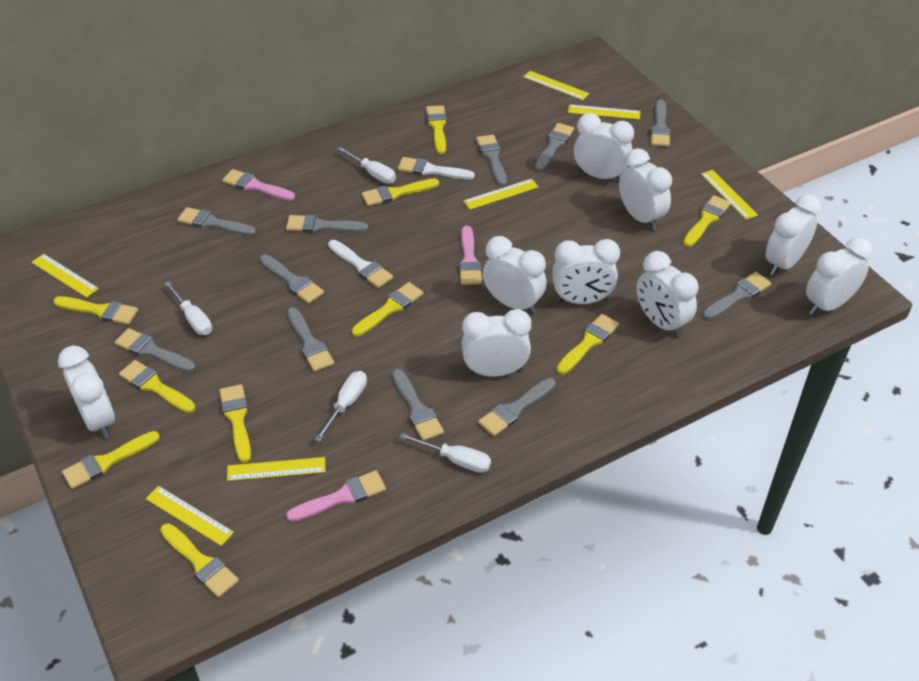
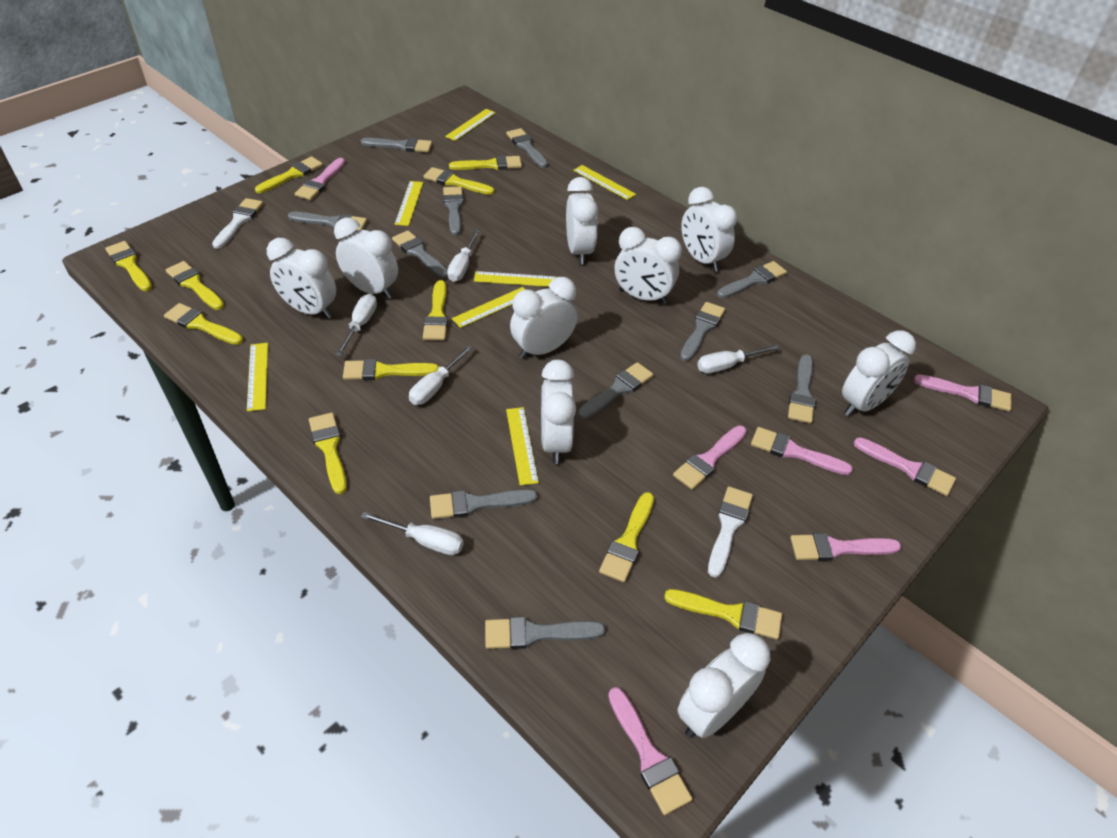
pink brush: 3 -> 7
white screwdriver: 4 -> 5
yellow brush: 10 -> 11

